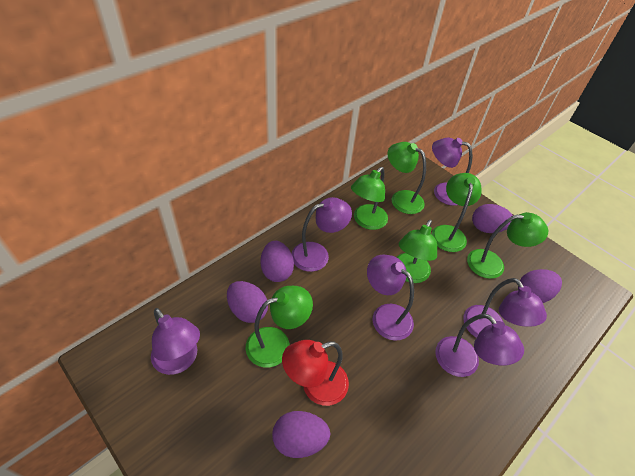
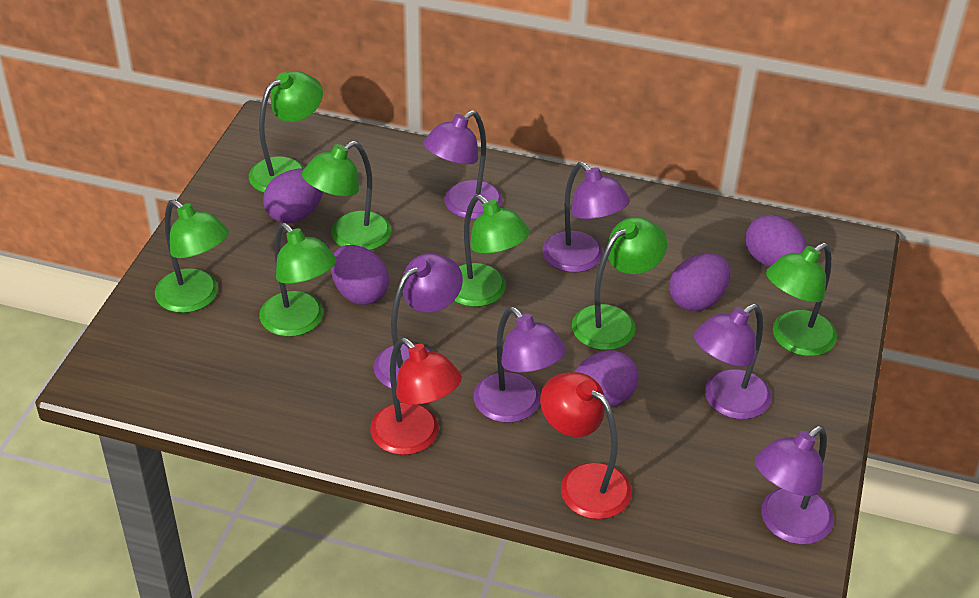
green lamp: 6 -> 7
red lamp: 1 -> 2

